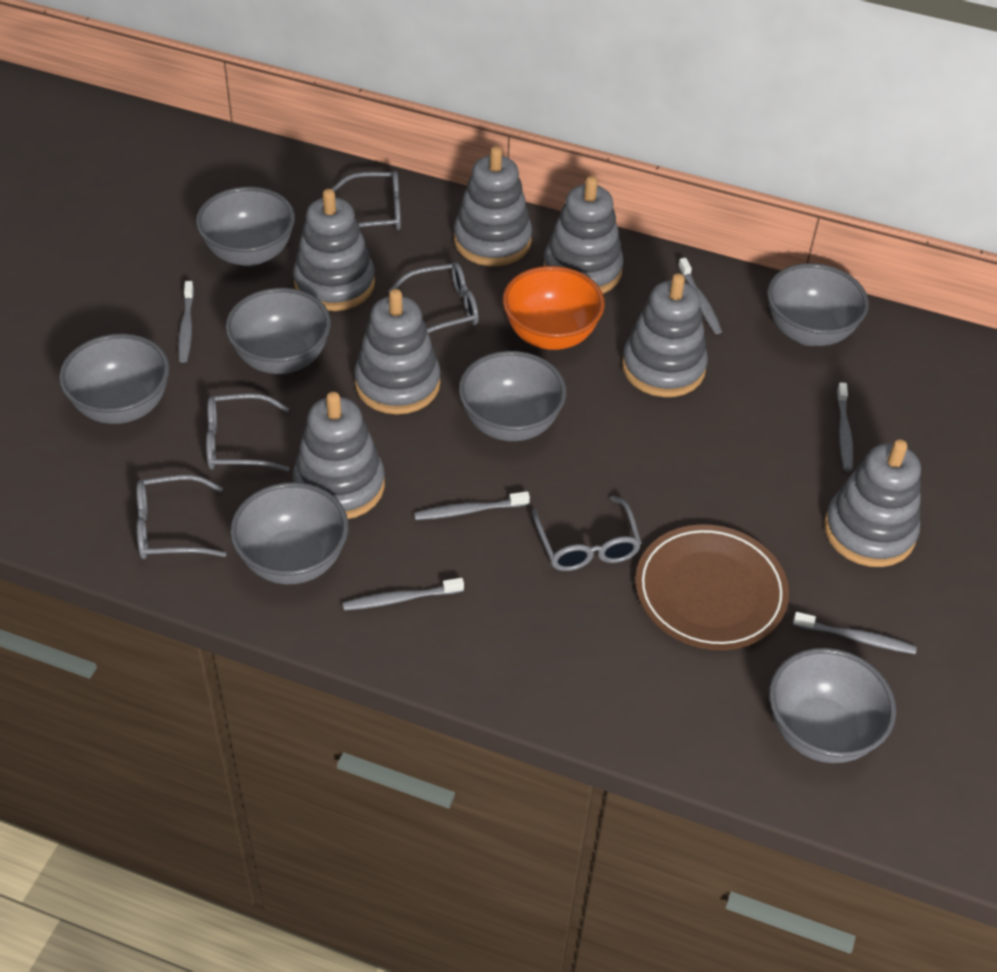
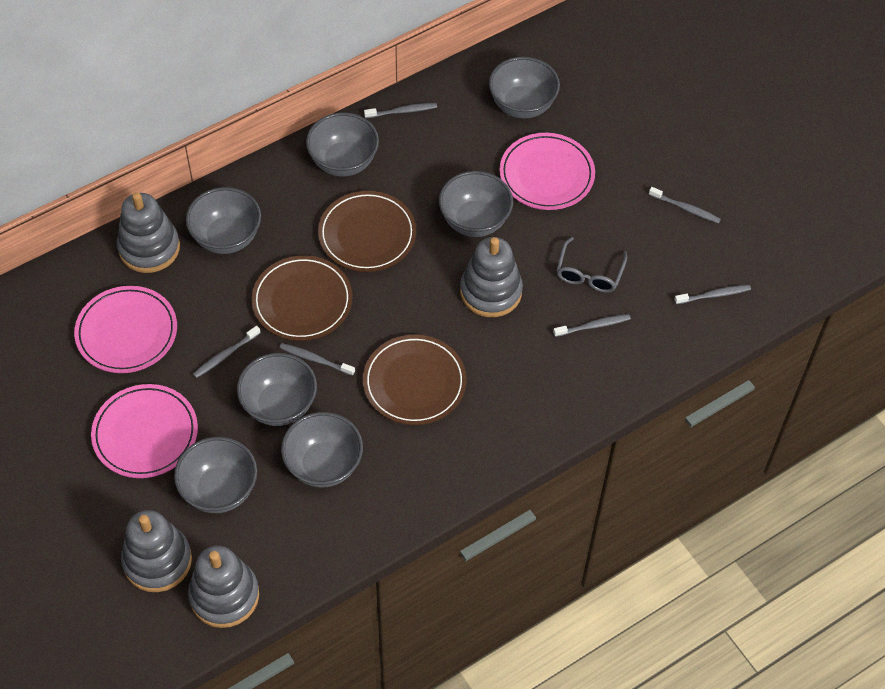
brown plate: 1 -> 3
grey glasses: 5 -> 1
grey stacking toy: 7 -> 4
orange bowl: 1 -> 0
pink plate: 0 -> 3

